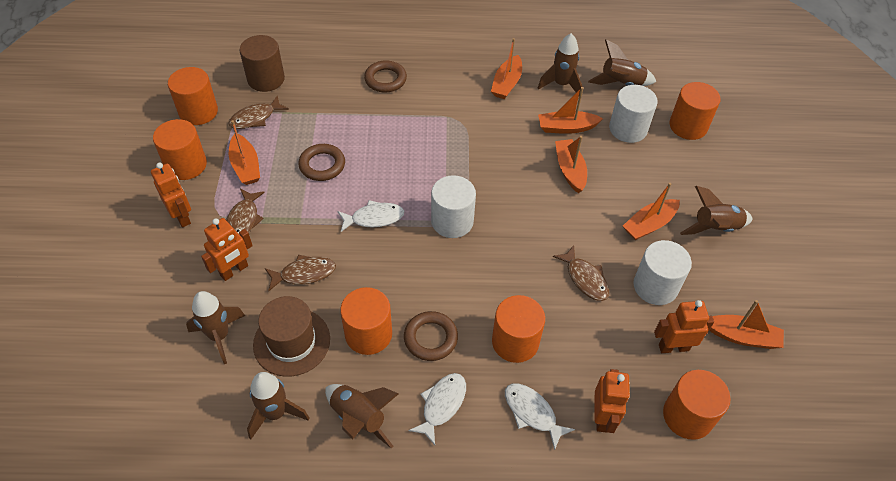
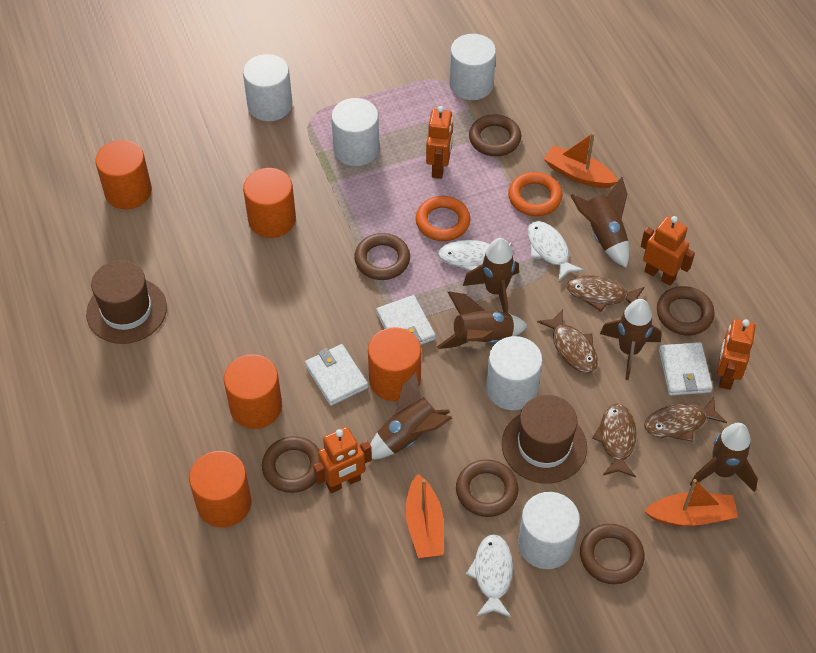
brown cylinder: 1 -> 0
brown hat: 1 -> 2
brown ring: 3 -> 6
orange boat: 6 -> 3
orange cylinder: 6 -> 5
orange ring: 0 -> 2
white cylinder: 3 -> 5
white wallet: 0 -> 3

